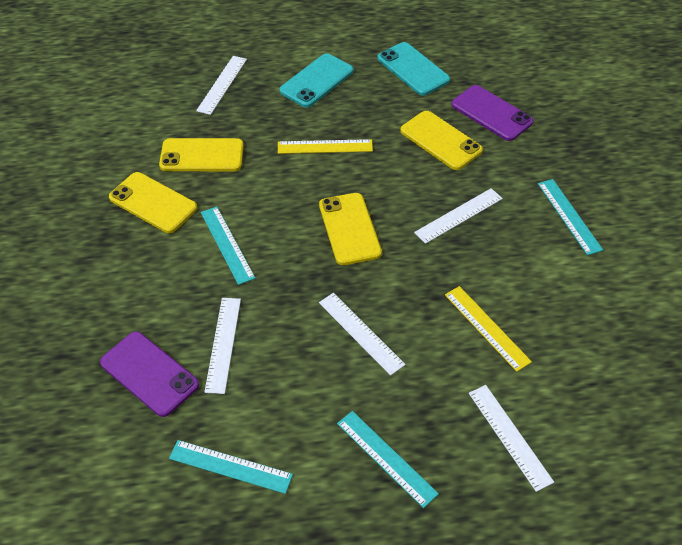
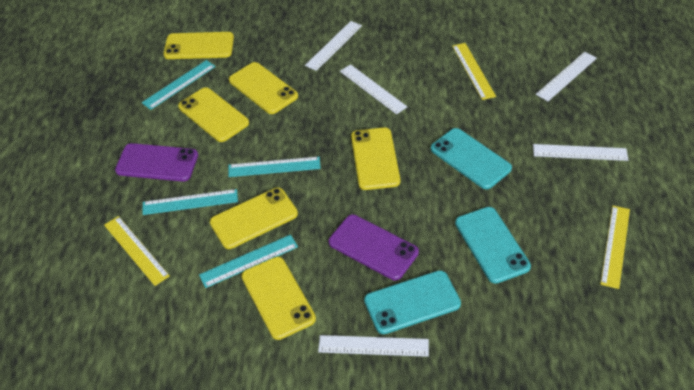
turquoise phone: 2 -> 3
yellow phone: 4 -> 6
yellow ruler: 2 -> 3

